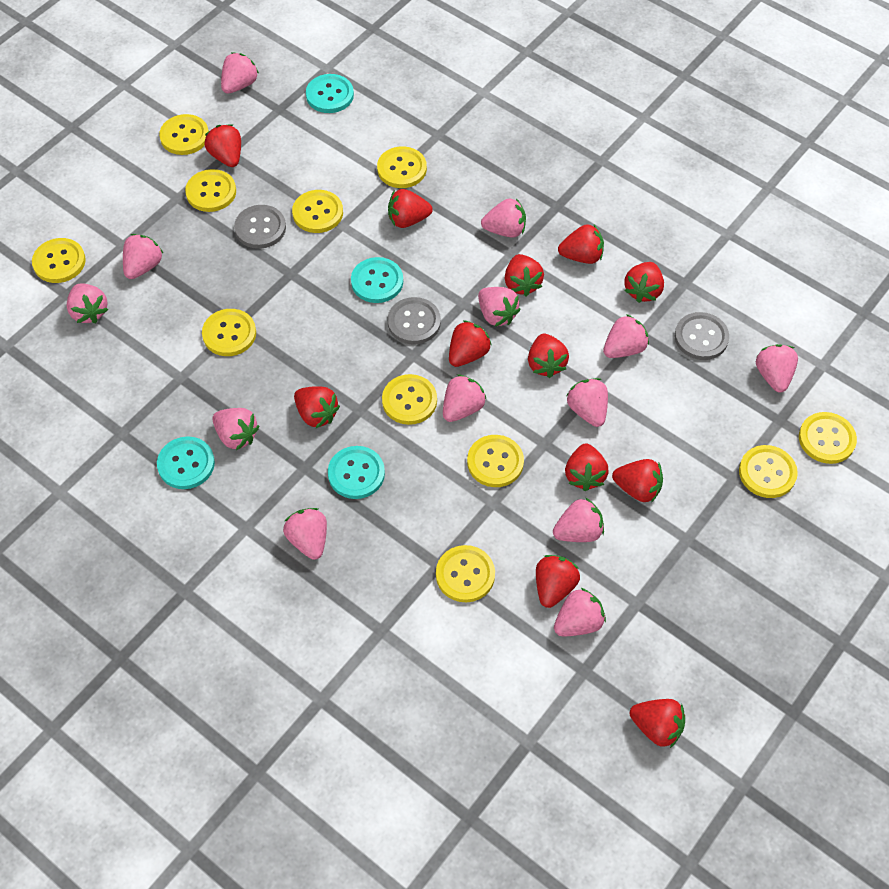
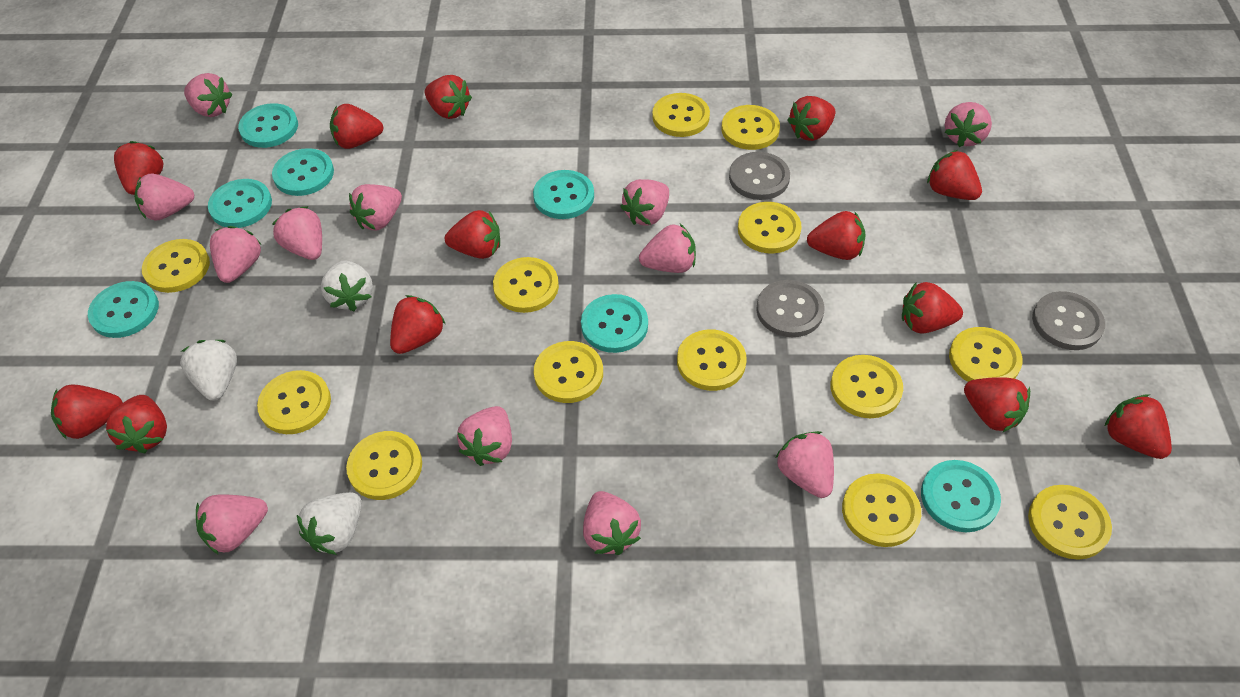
pink strawberry: 13 -> 12
red strawberry: 12 -> 13
turquoise button: 4 -> 7
white strawberry: 0 -> 3
yellow button: 11 -> 13

